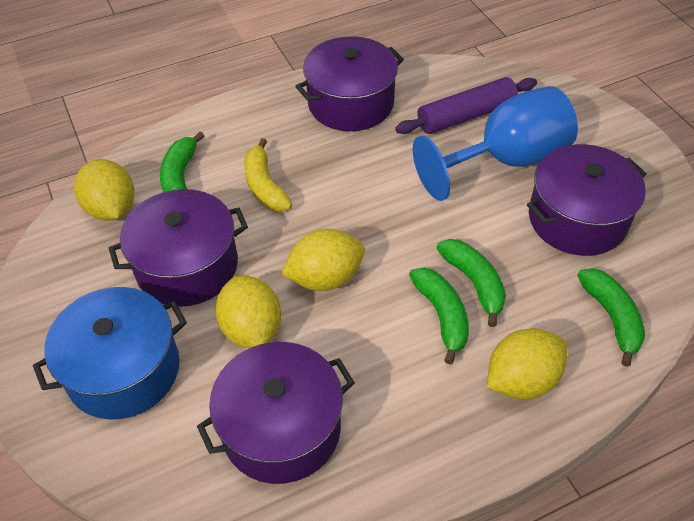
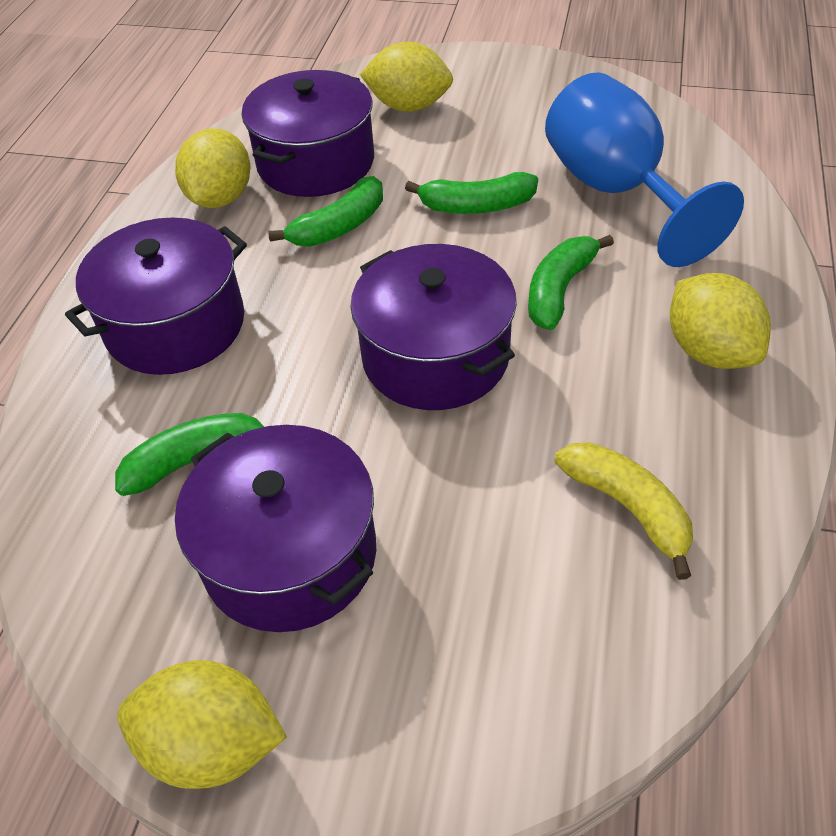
blue pot: 1 -> 0
purple rolling pin: 1 -> 0

